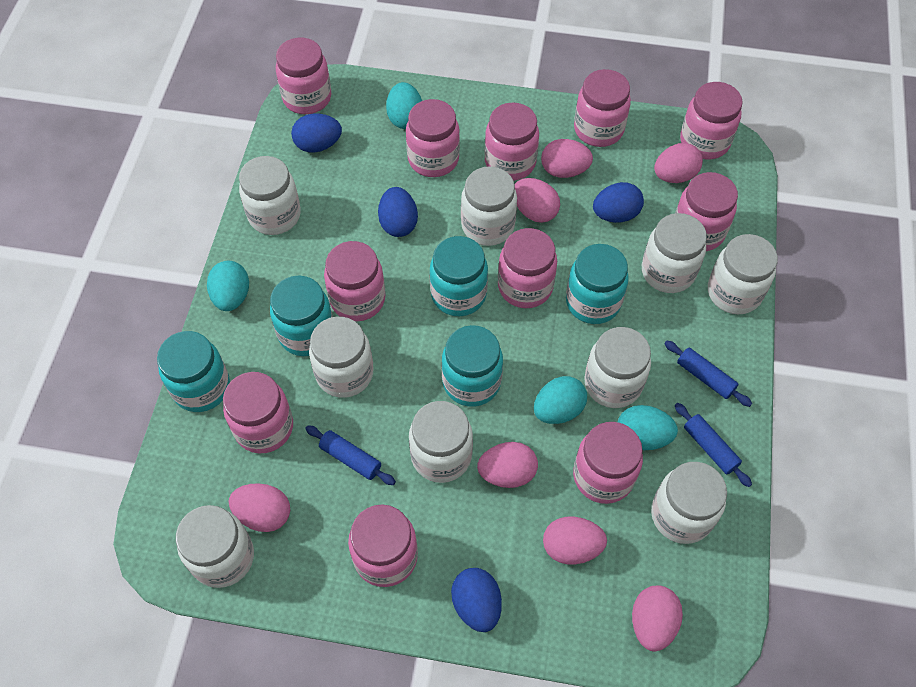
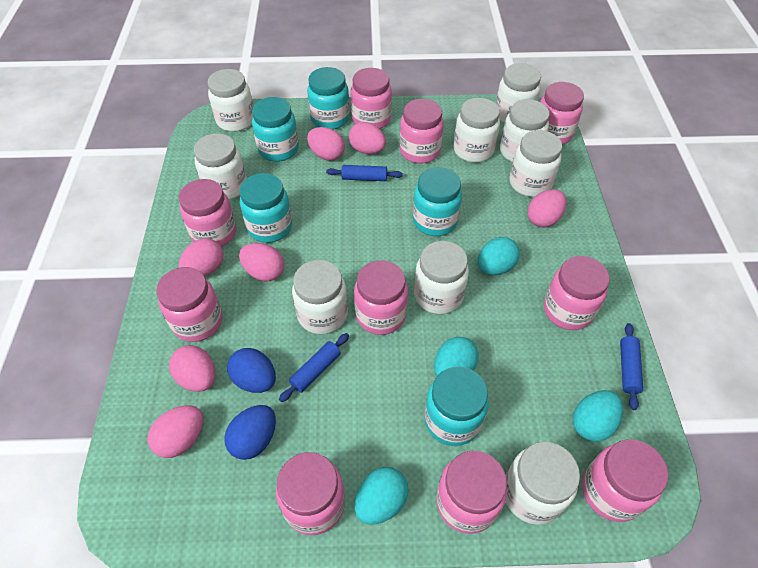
blue egg: 4 -> 2
pink jar: 11 -> 10

